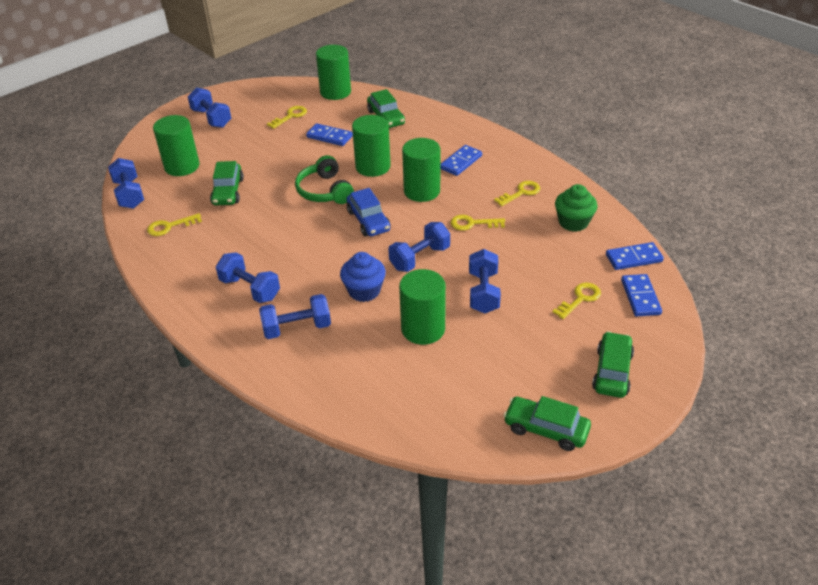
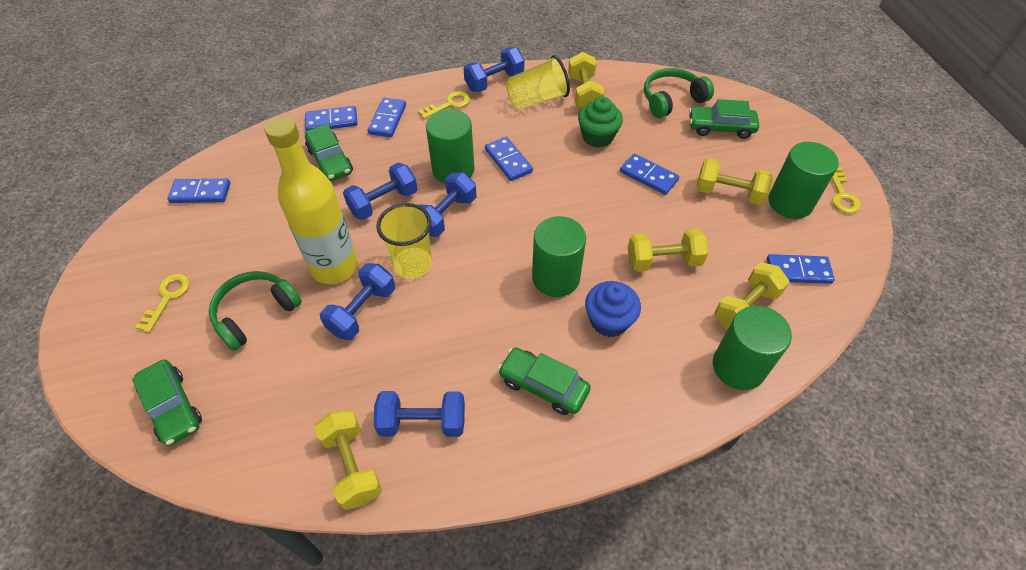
blue car: 1 -> 0
blue domino: 4 -> 6
blue dumbbell: 6 -> 5
green cylinder: 5 -> 4
green headphones: 1 -> 2
yellow bottle: 0 -> 1
yellow cup: 0 -> 2
yellow dumbbell: 0 -> 5
yellow key: 5 -> 3

